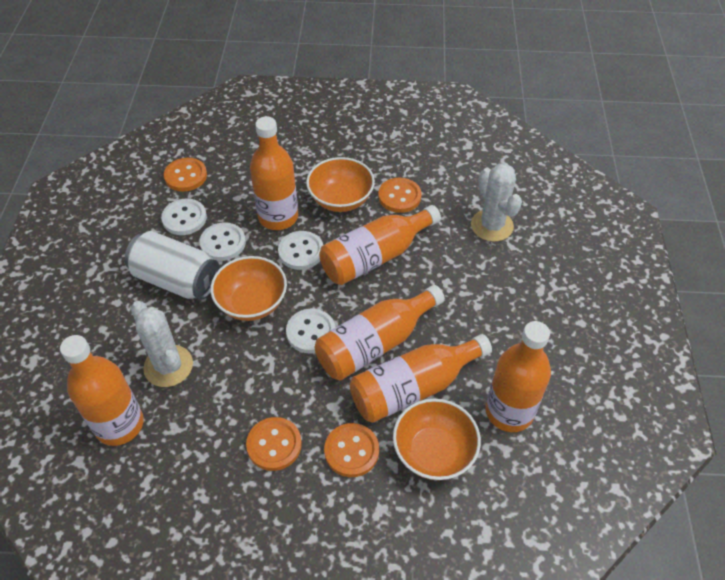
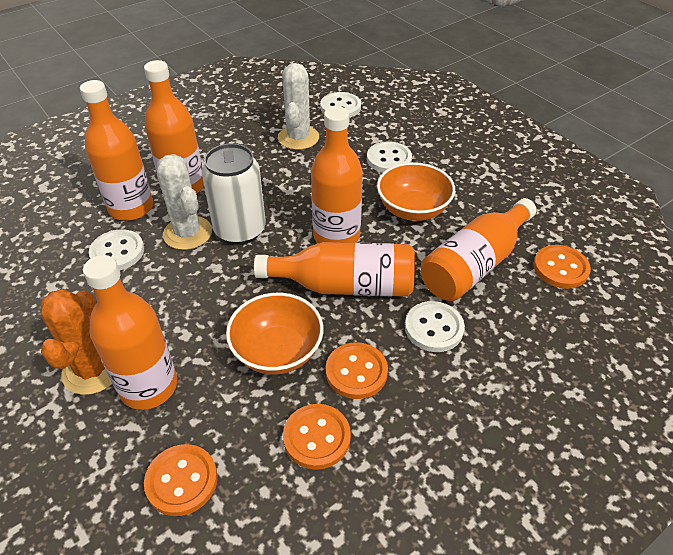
orange bowl: 3 -> 2
orange cactus: 0 -> 1

